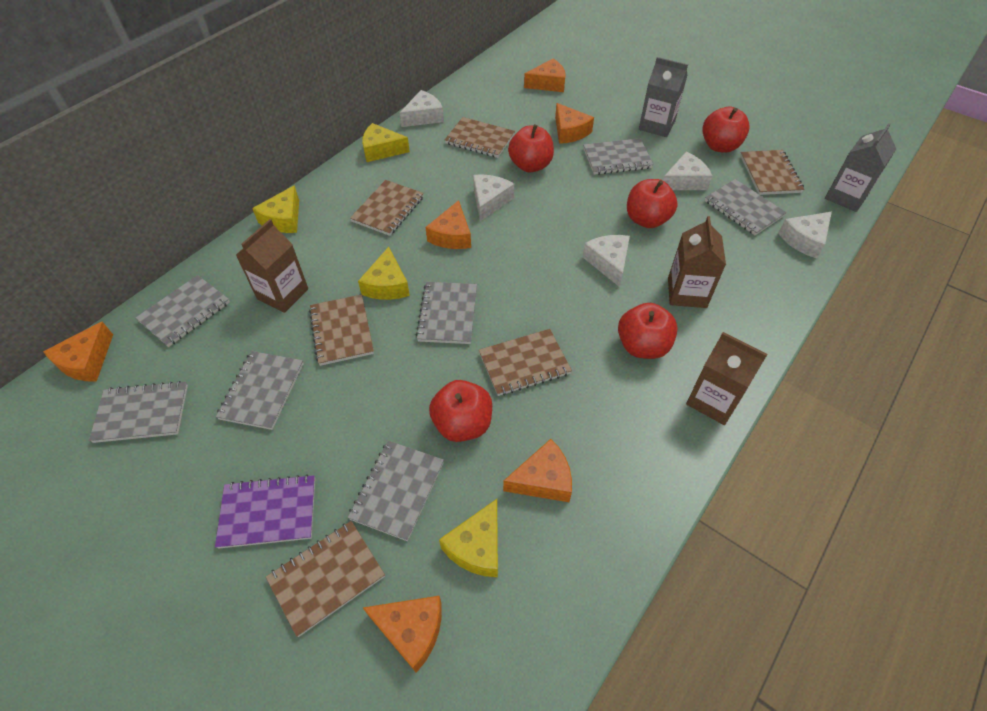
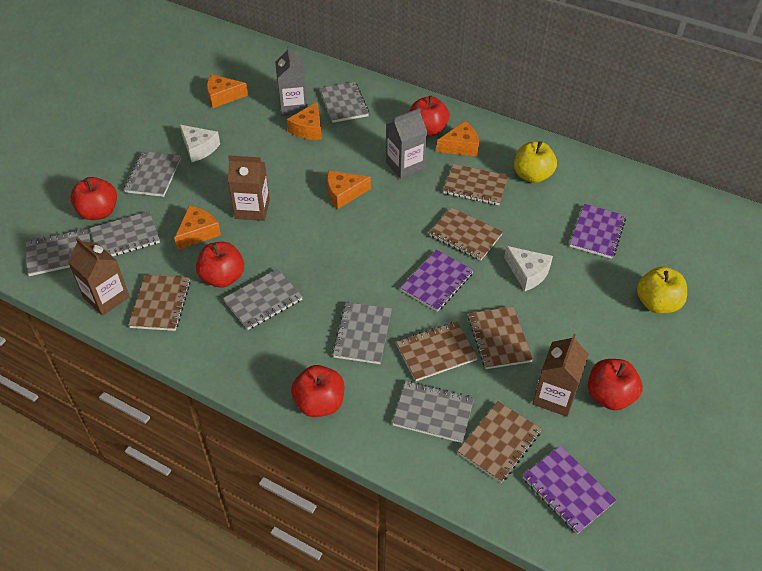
orange cheese: 6 -> 5
purple notebook: 1 -> 3
white cheese: 5 -> 2
yellow apple: 0 -> 2
yellow cheese: 4 -> 0

